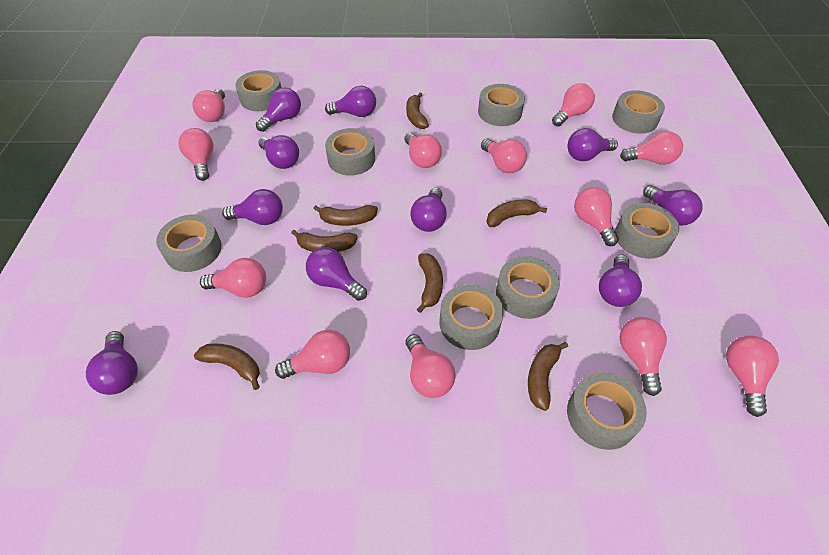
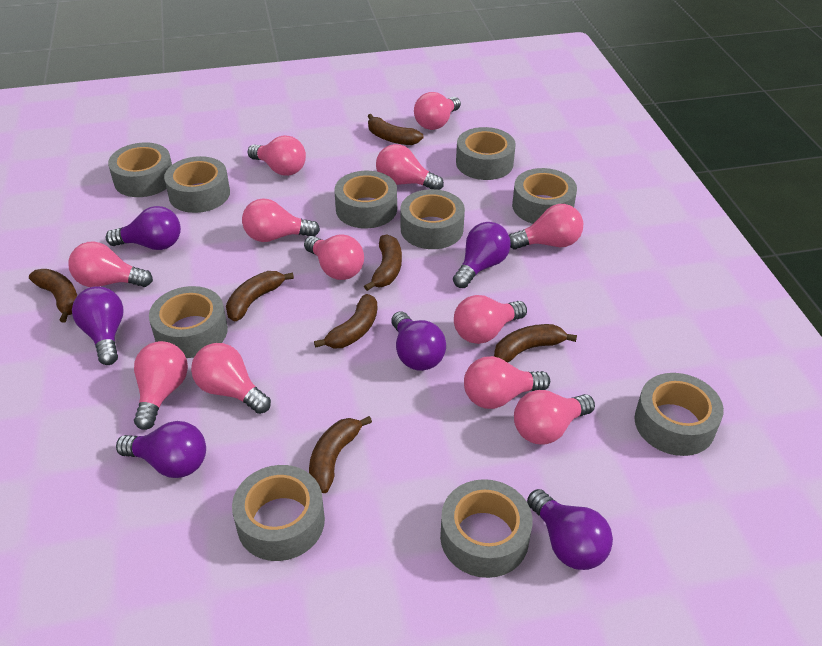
grey tape: 9 -> 10
purple light bulb: 10 -> 6

